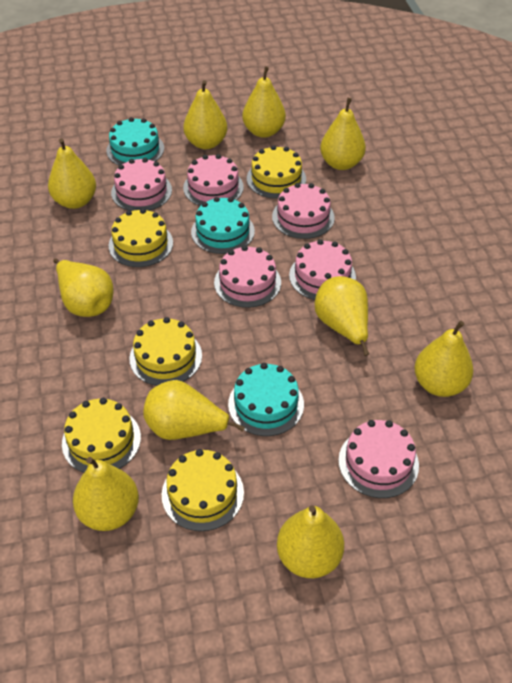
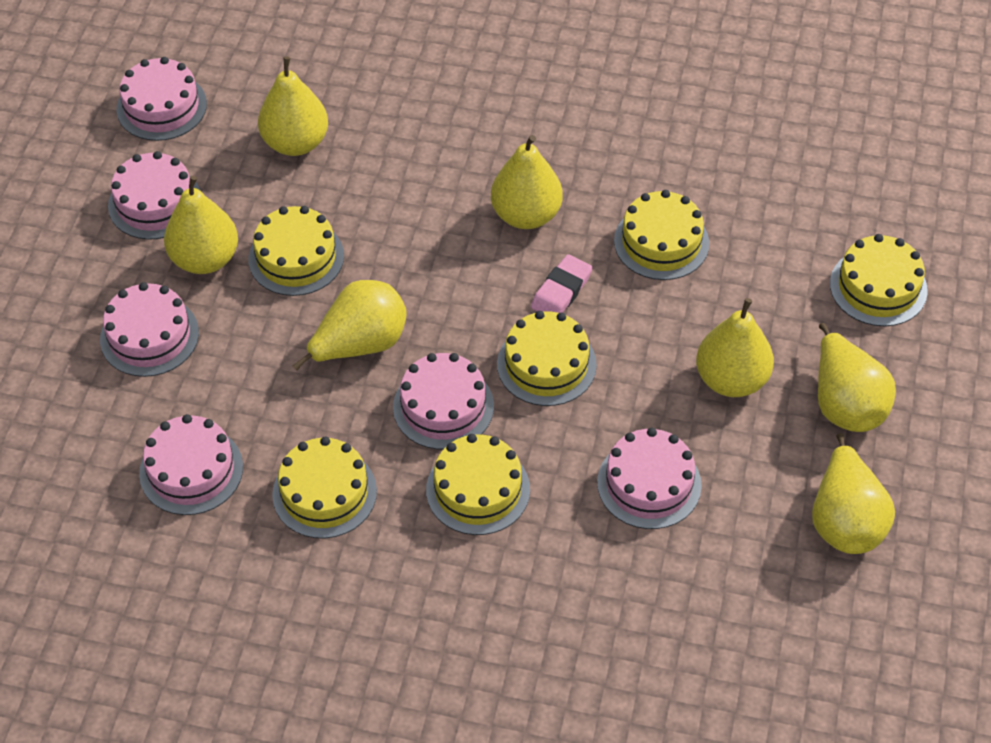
pink eraser: 0 -> 1
turquoise cake: 3 -> 0
yellow cake: 5 -> 6
yellow pear: 10 -> 7

